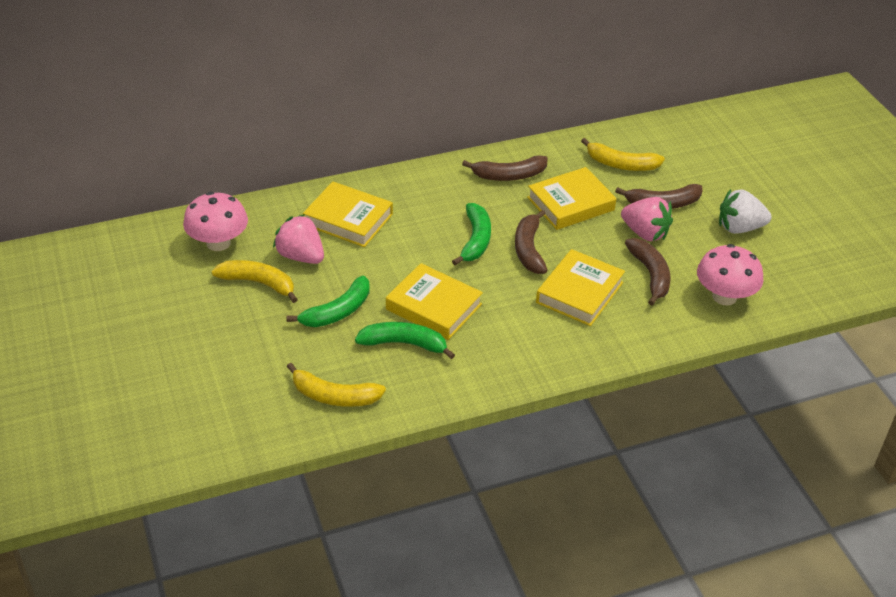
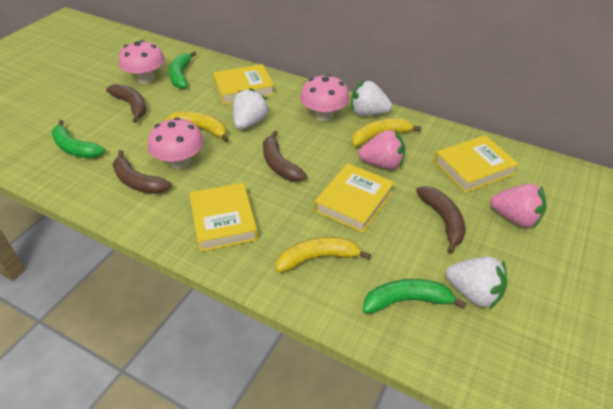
pink mushroom: 2 -> 3
white strawberry: 1 -> 3

